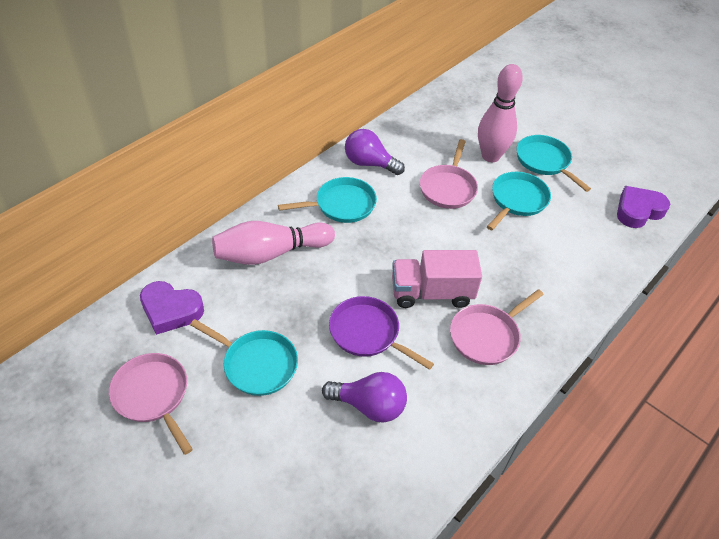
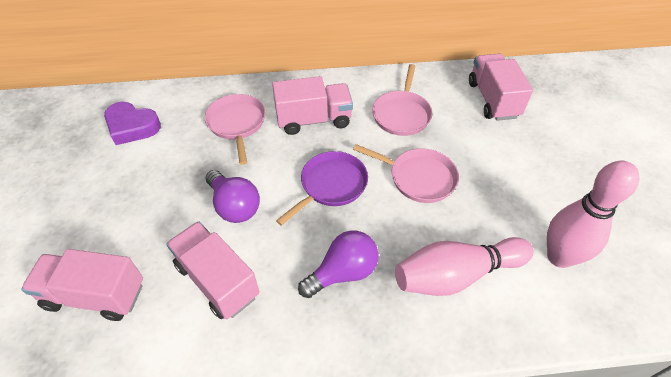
pink truck: 1 -> 4
purple heart: 2 -> 1
turquoise pan: 4 -> 0

